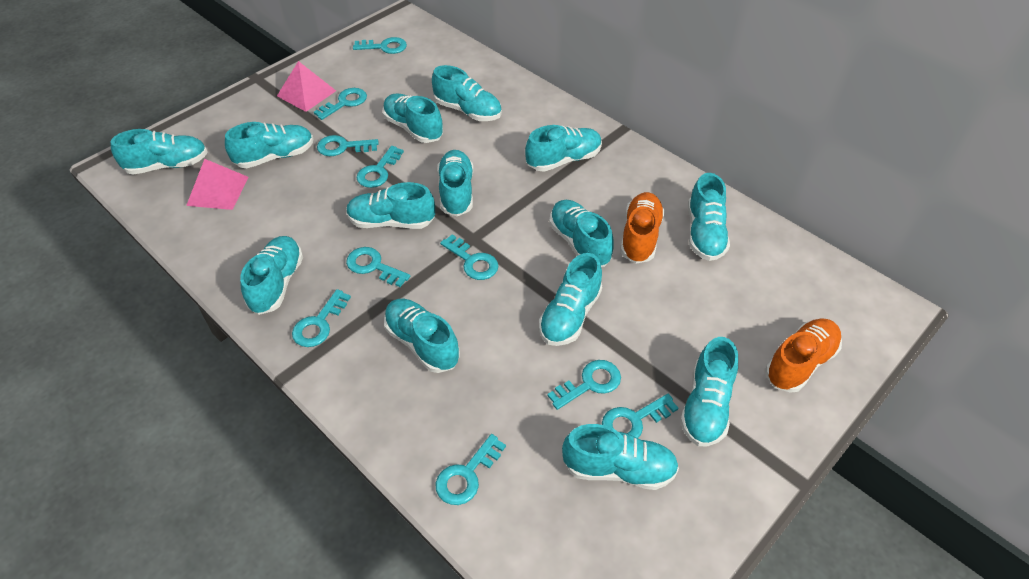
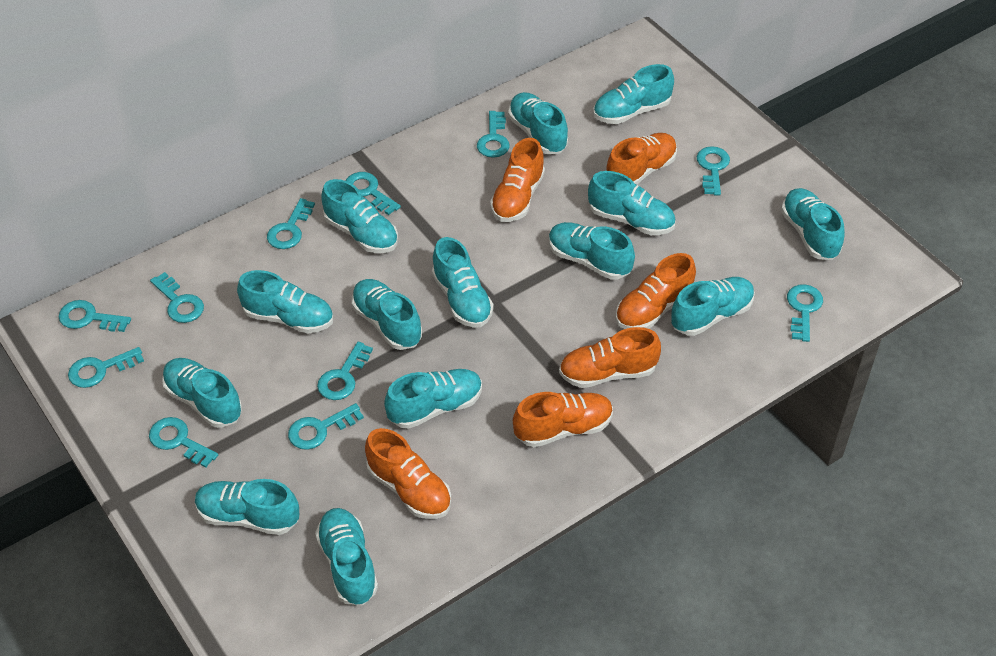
orange shoe: 2 -> 6
pink pyramid: 2 -> 0
turquoise key: 10 -> 11

